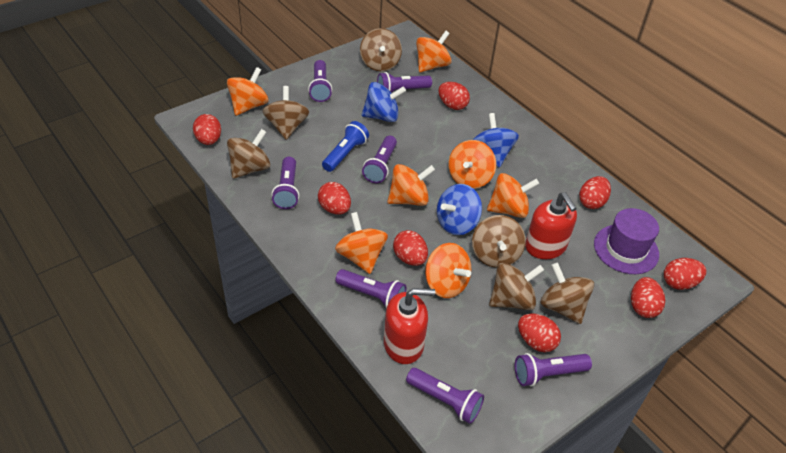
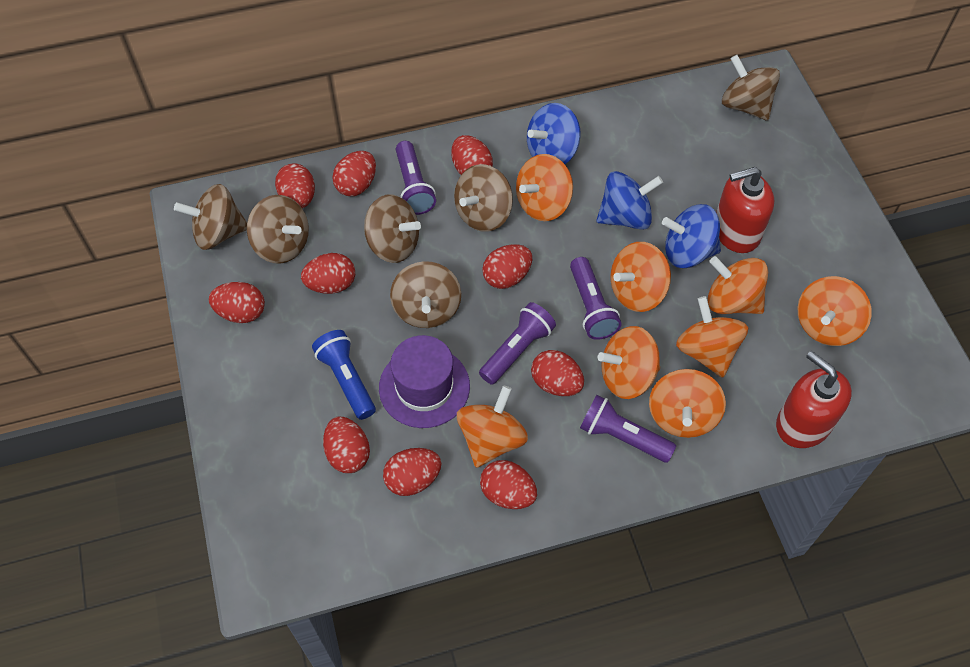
orange spinning top: 7 -> 8
purple flashlight: 7 -> 4
red egg: 8 -> 10

